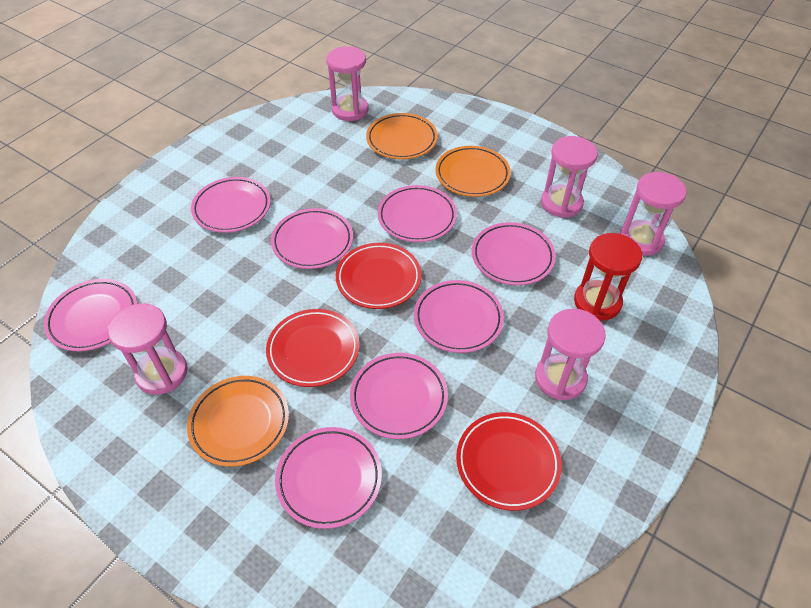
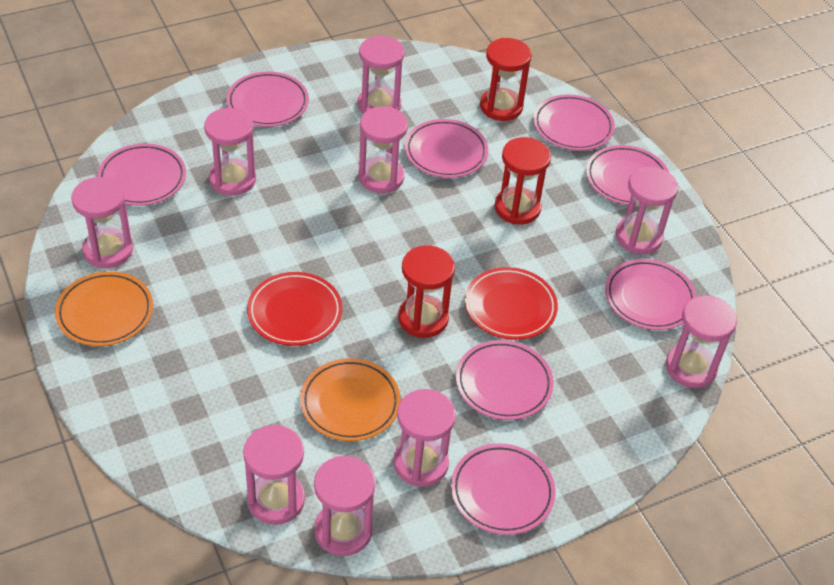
orange plate: 3 -> 2
pink hourglass: 5 -> 9
red hourglass: 1 -> 3
red plate: 3 -> 2

